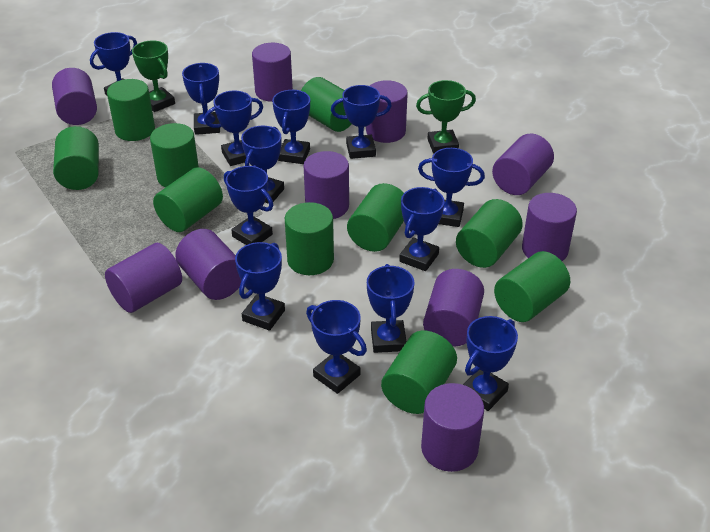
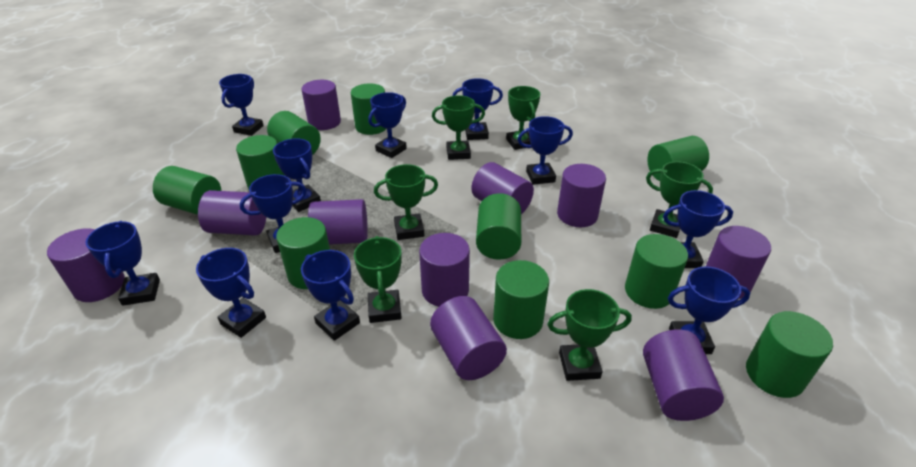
blue trophy: 13 -> 11
green trophy: 2 -> 6

